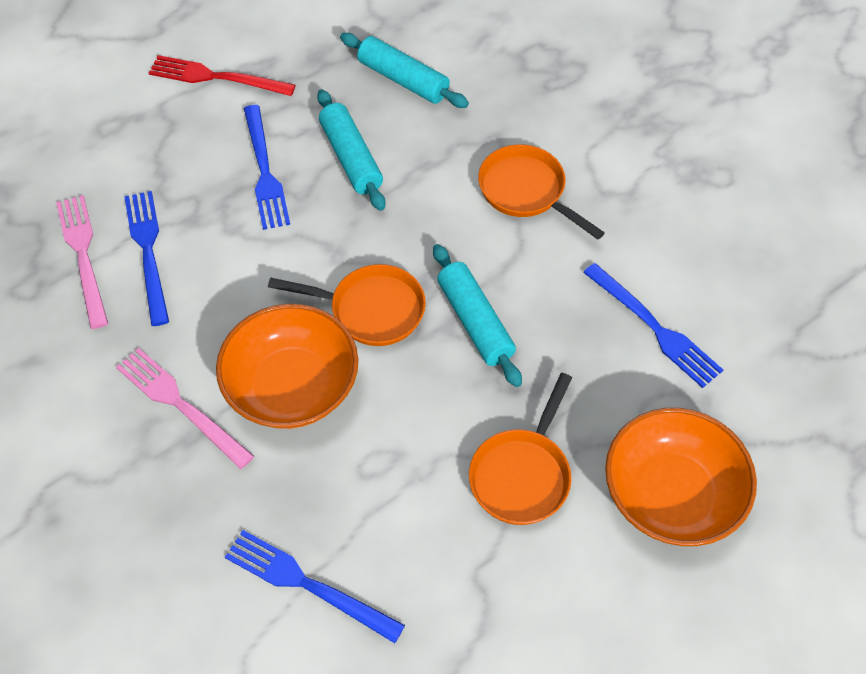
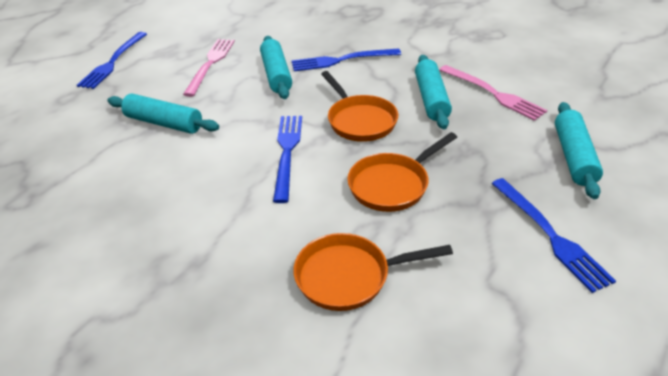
orange bowl: 2 -> 0
red fork: 1 -> 0
turquoise rolling pin: 3 -> 4

